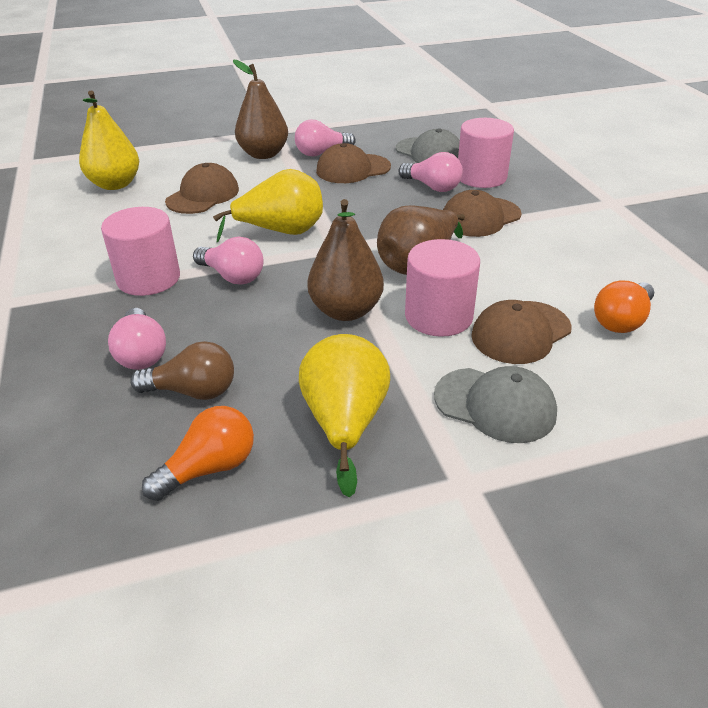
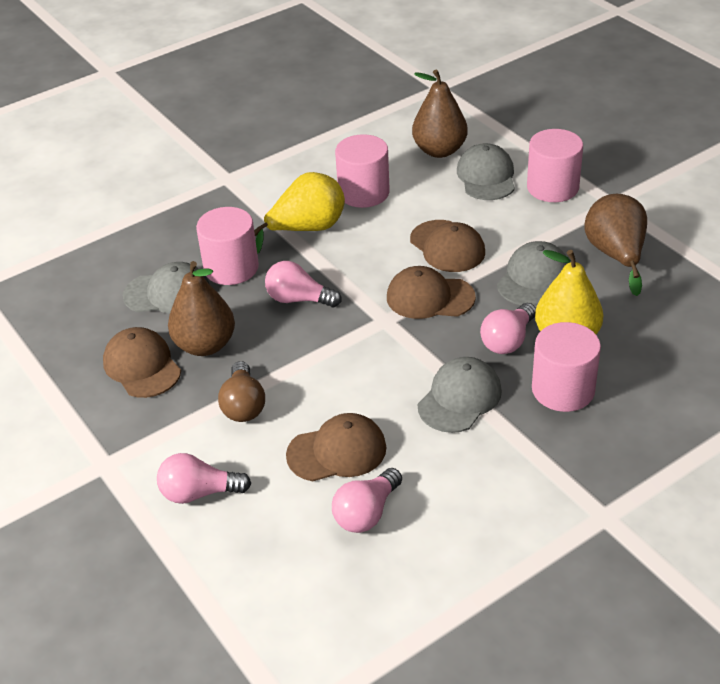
grey cap: 2 -> 4
orange light bulb: 2 -> 0
pink cylinder: 3 -> 4
yellow pear: 3 -> 2

